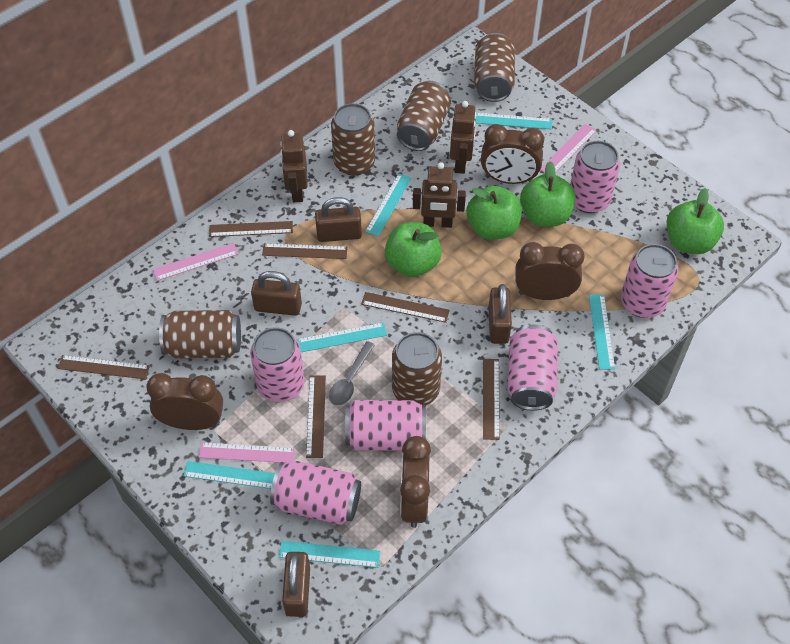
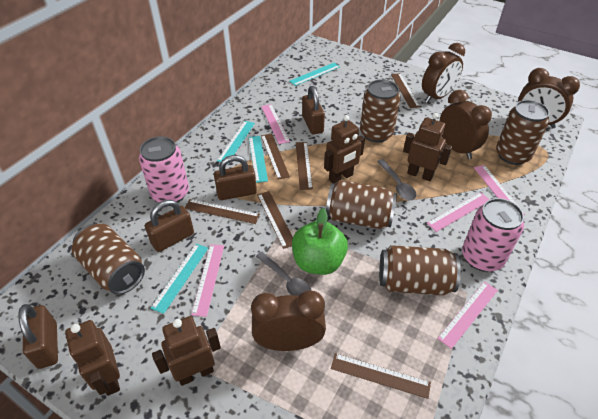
brown robot: 3 -> 4
green apple: 4 -> 1
grey spoon: 1 -> 2
pink can: 6 -> 2
pink ruler: 3 -> 5
turquoise ruler: 6 -> 4

